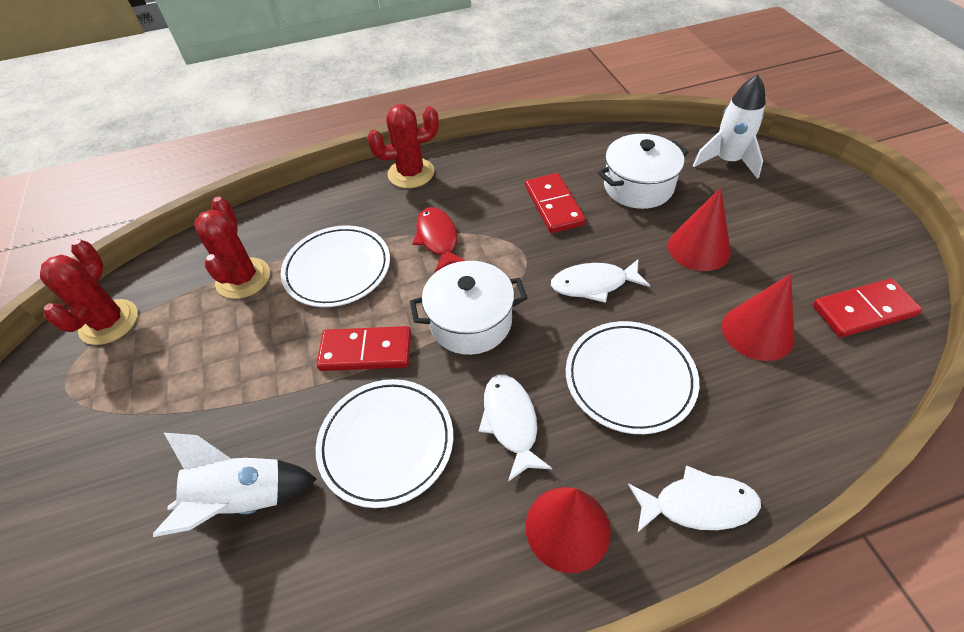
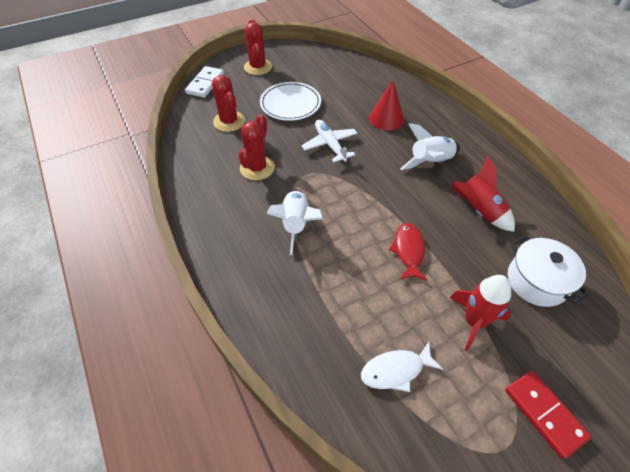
red cone: 3 -> 1
red domino: 3 -> 1
red rocket: 0 -> 2
white domino: 0 -> 1
white fish: 3 -> 1
white plane: 0 -> 1
white plate: 3 -> 1
white pot: 2 -> 1

